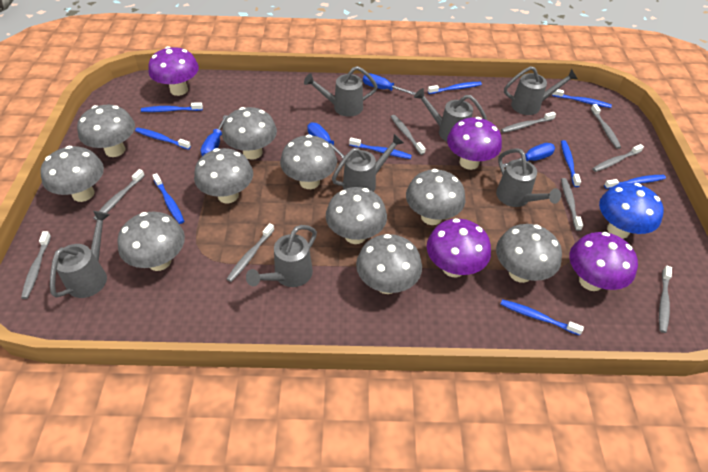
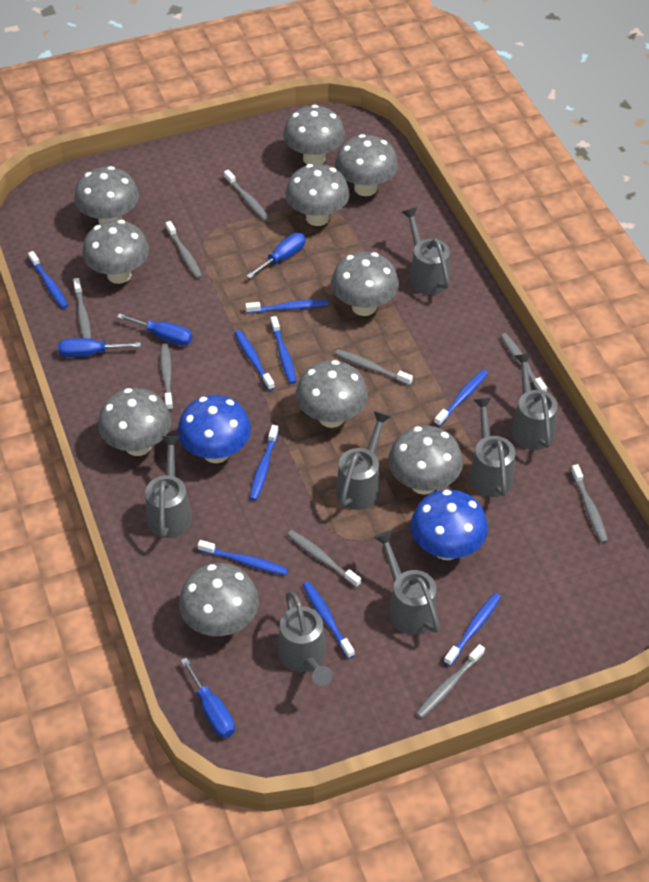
blue mushroom: 1 -> 2
purple mushroom: 4 -> 0

